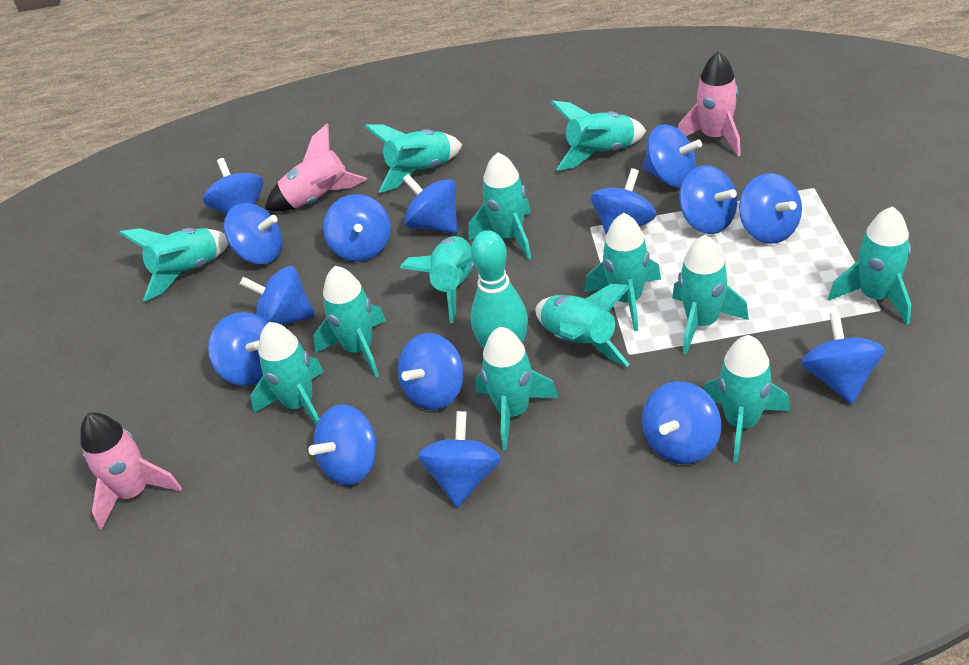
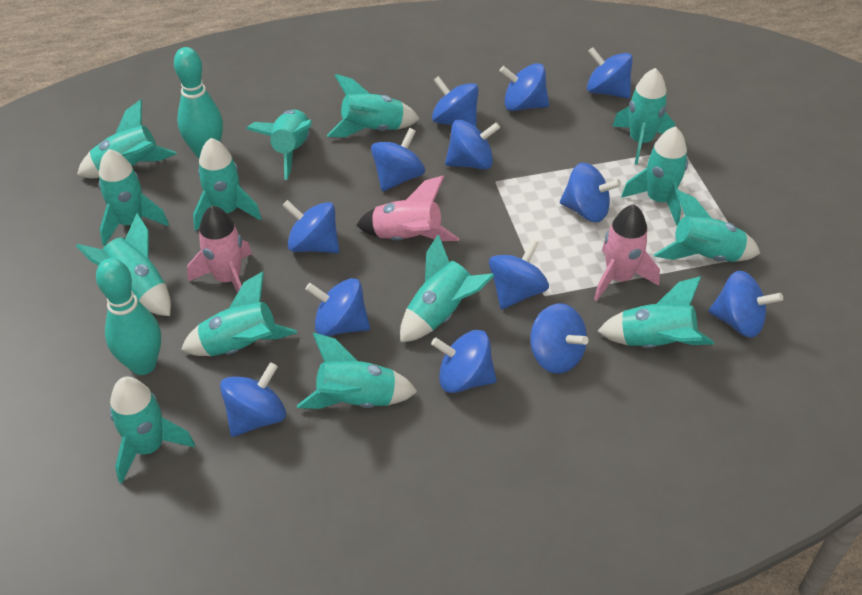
blue spinning top: 15 -> 13
turquoise bowling pin: 1 -> 2
turquoise rocket: 13 -> 14

